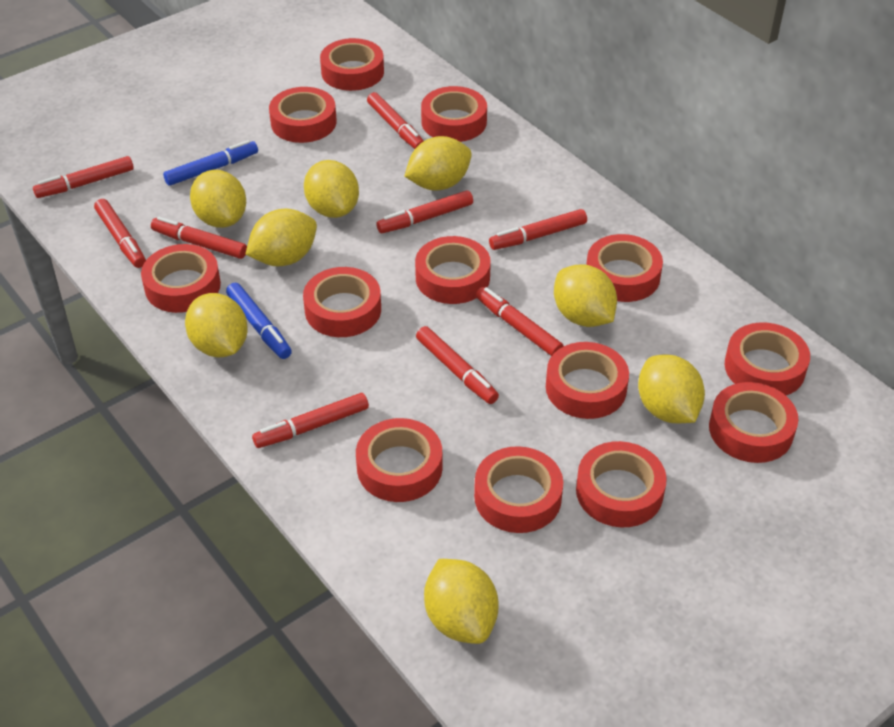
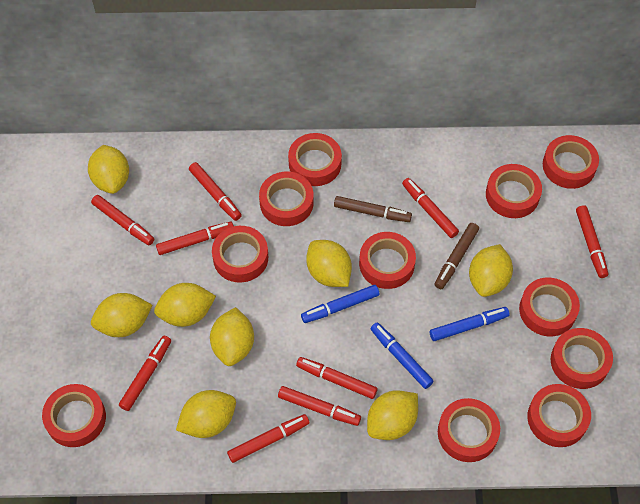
blue marker: 2 -> 3
brown marker: 0 -> 2
red tape: 13 -> 11

